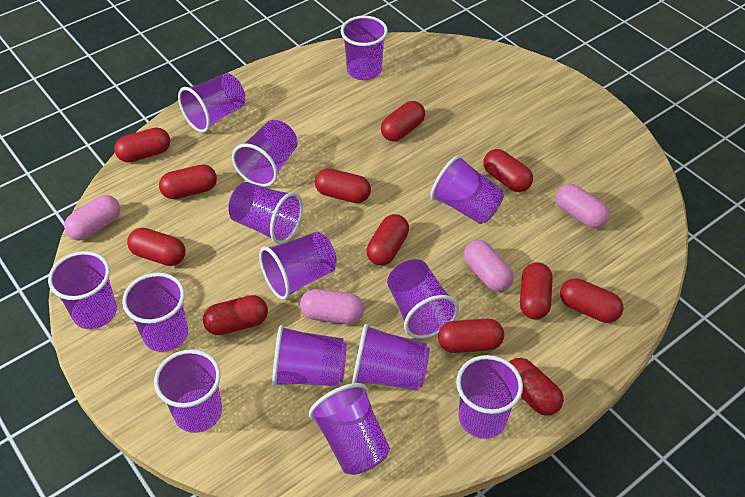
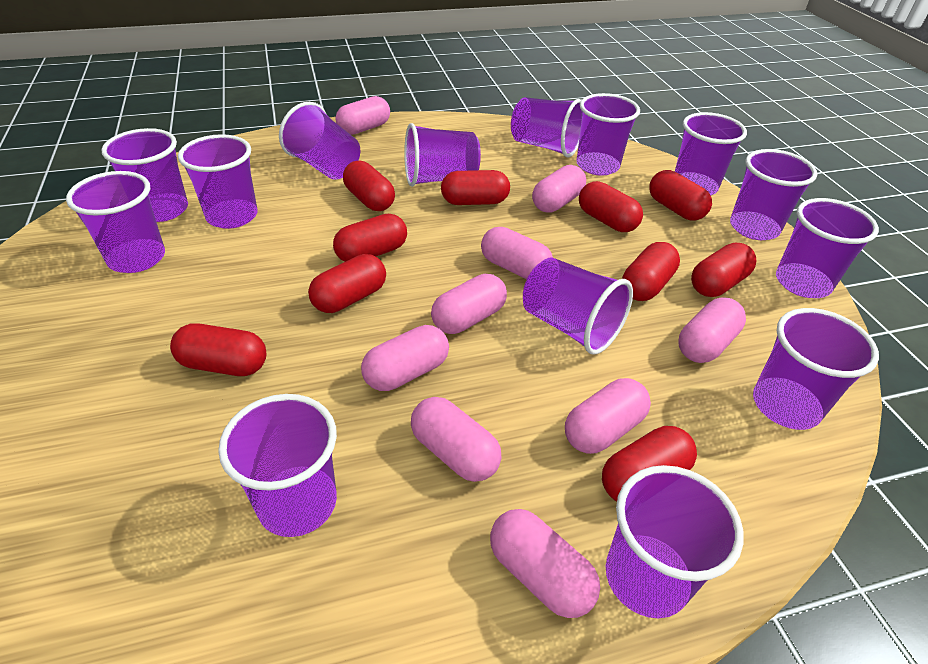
pink capsule: 4 -> 9
red capsule: 12 -> 10

